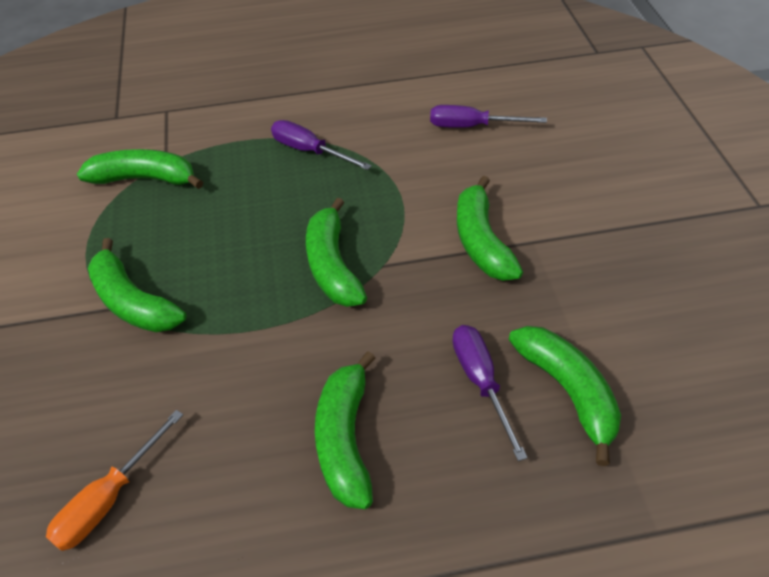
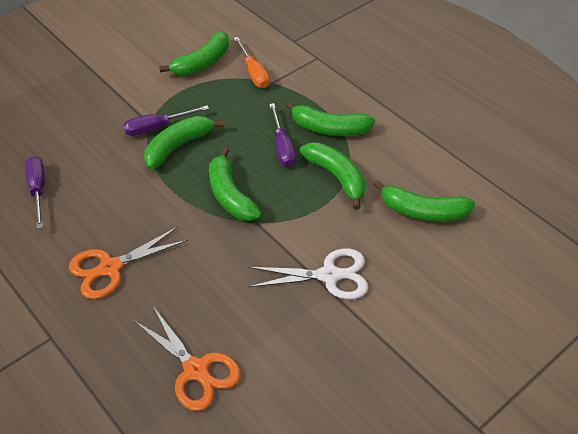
orange scissors: 0 -> 2
white scissors: 0 -> 1

